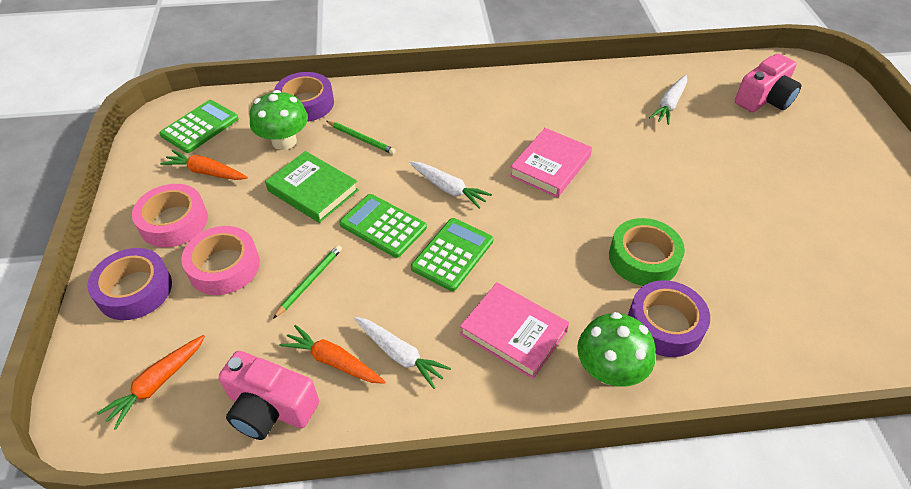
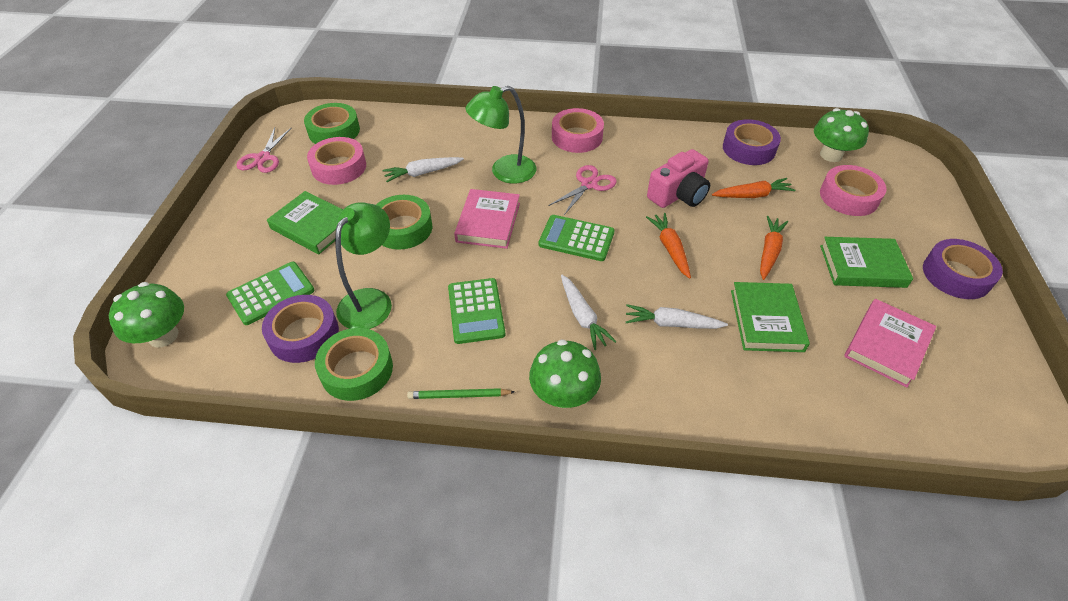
green book: 1 -> 3
green lamp: 0 -> 2
green mushroom: 2 -> 3
green pencil: 2 -> 1
green tape: 1 -> 3
pink camera: 2 -> 1
pink scissors: 0 -> 2
pink tape: 2 -> 3

